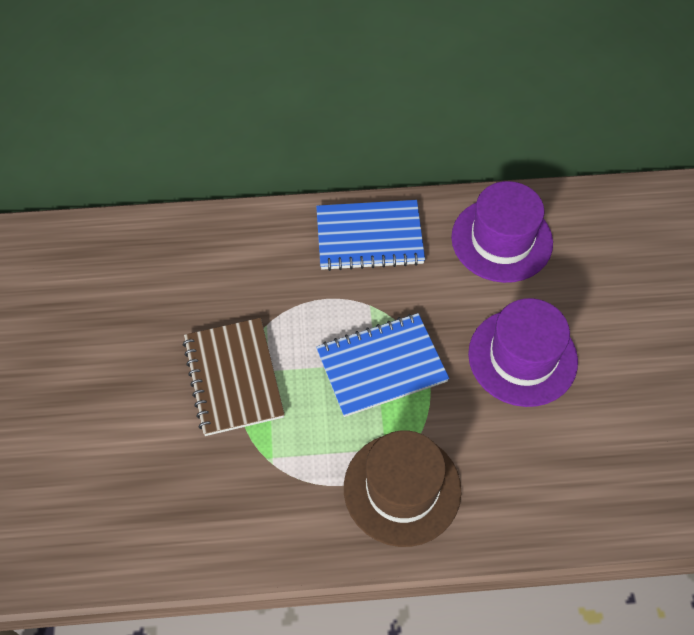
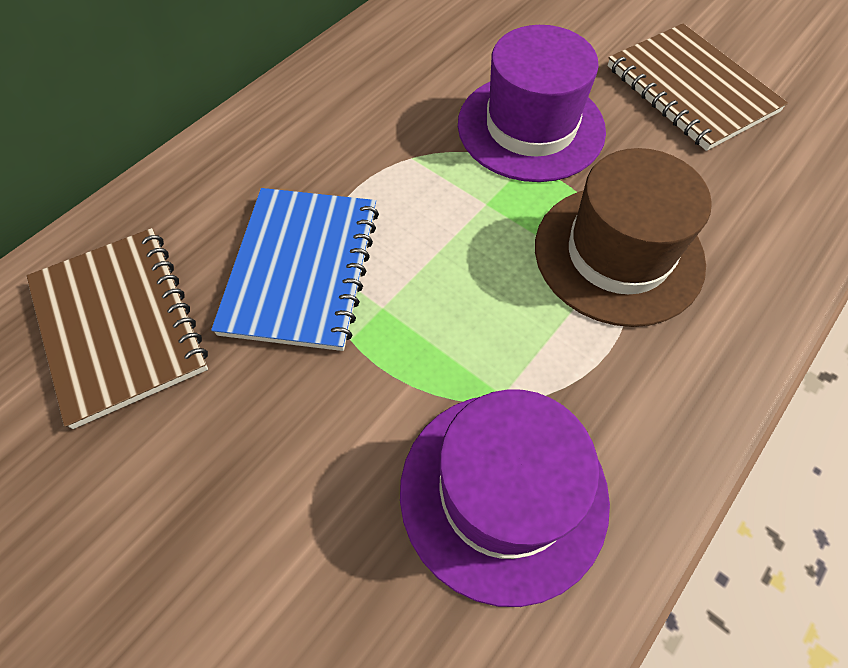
blue notebook: 2 -> 1
brown notebook: 1 -> 2

